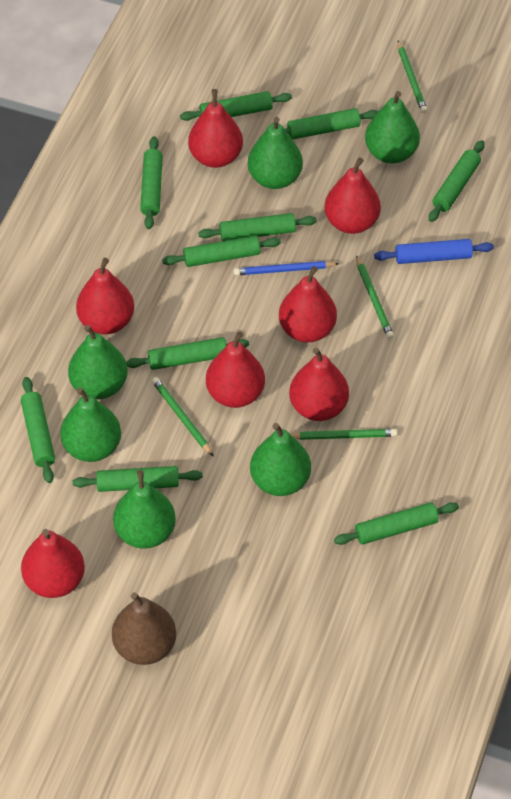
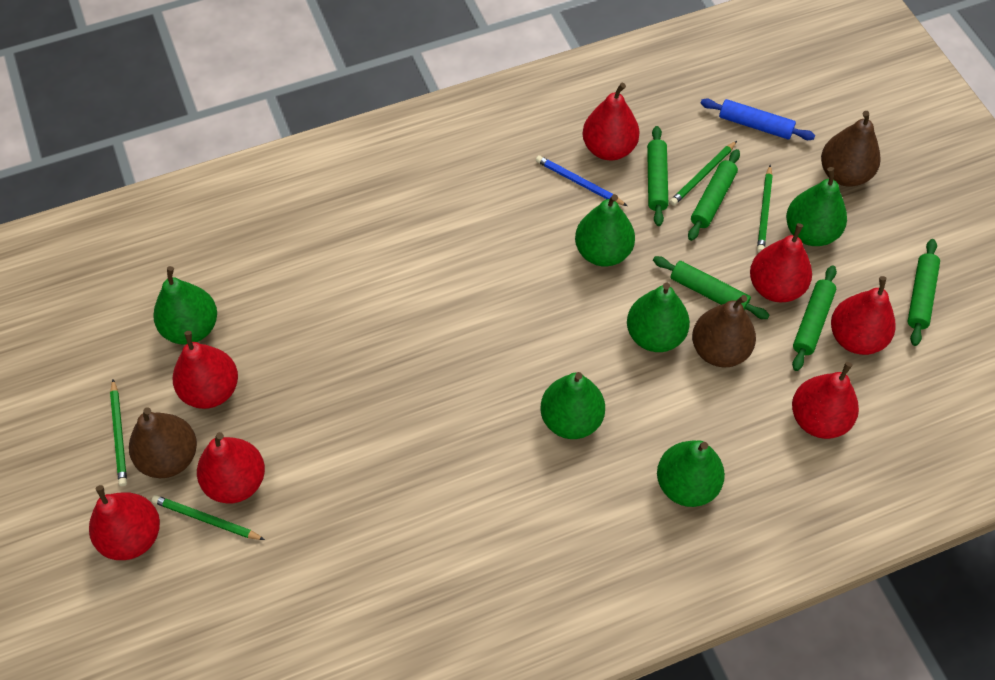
brown pear: 1 -> 3
green rolling pin: 10 -> 5

